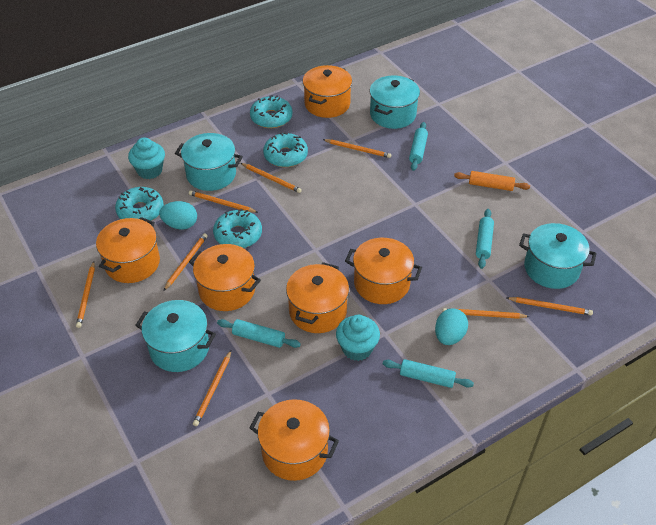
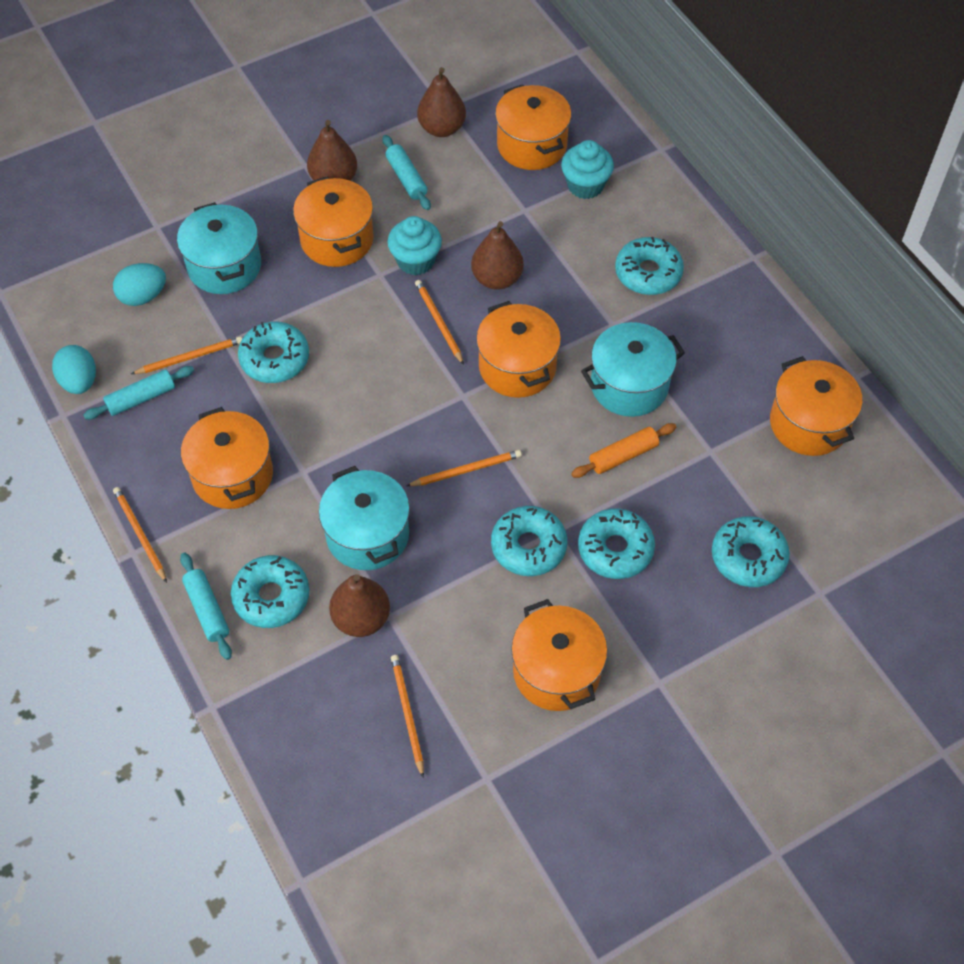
brown pear: 0 -> 4
orange pencil: 8 -> 5
turquoise donut: 4 -> 6
turquoise pot: 4 -> 3
turquoise rolling pin: 4 -> 3

